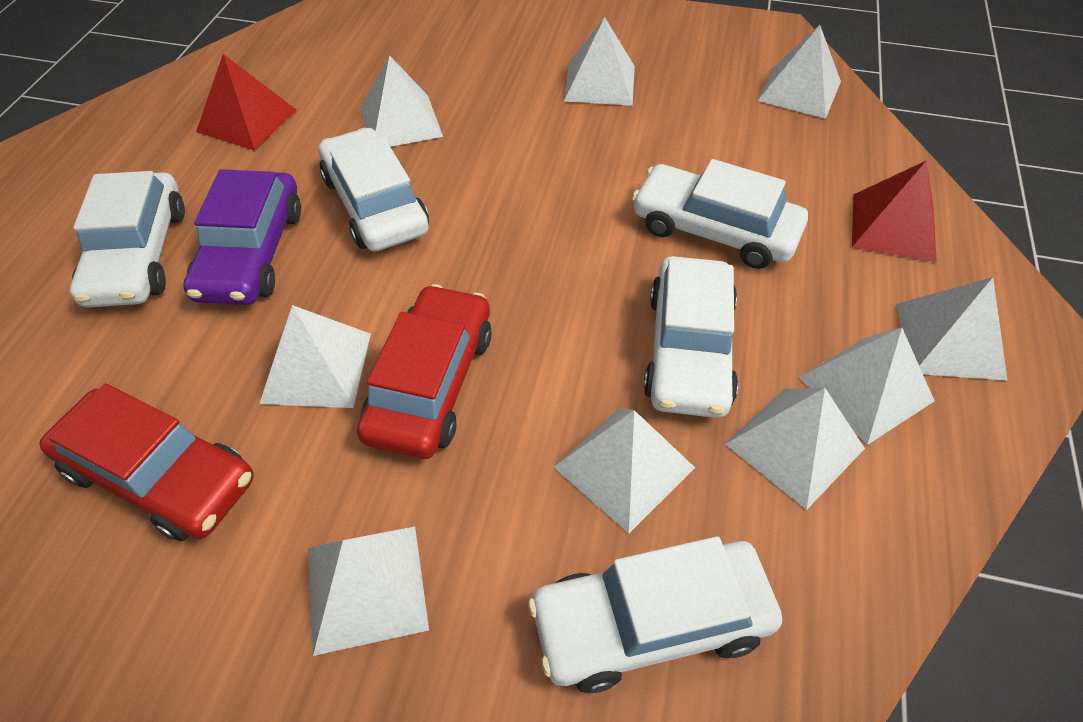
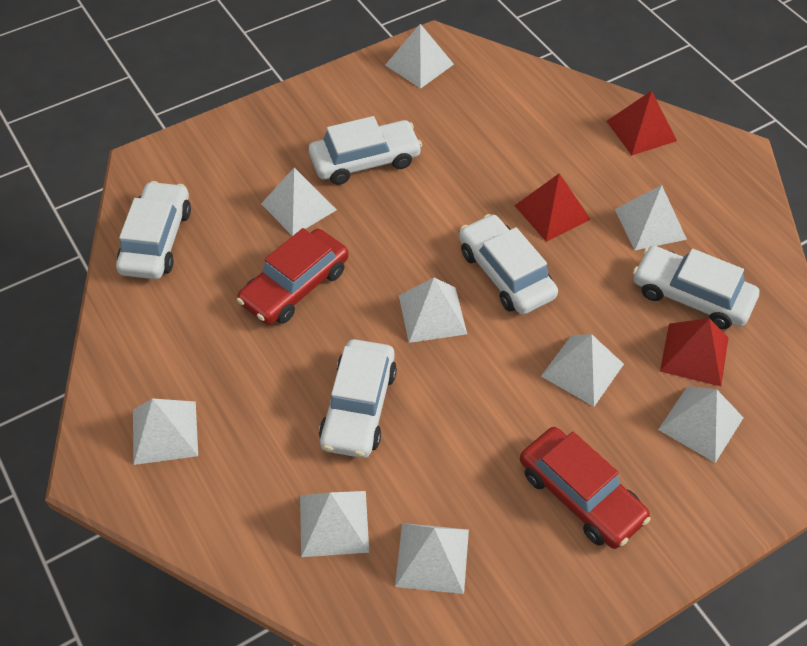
purple car: 1 -> 0
red pyramid: 2 -> 3

